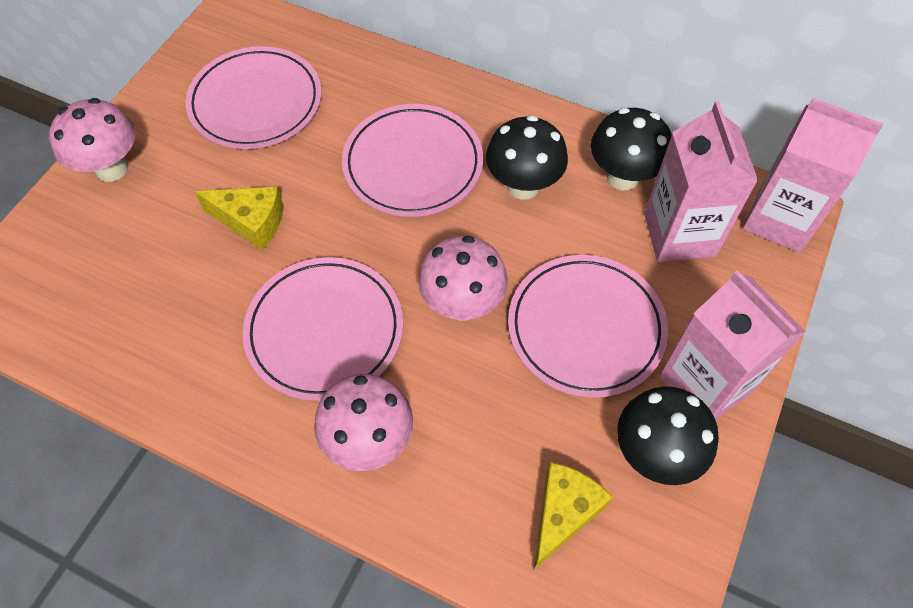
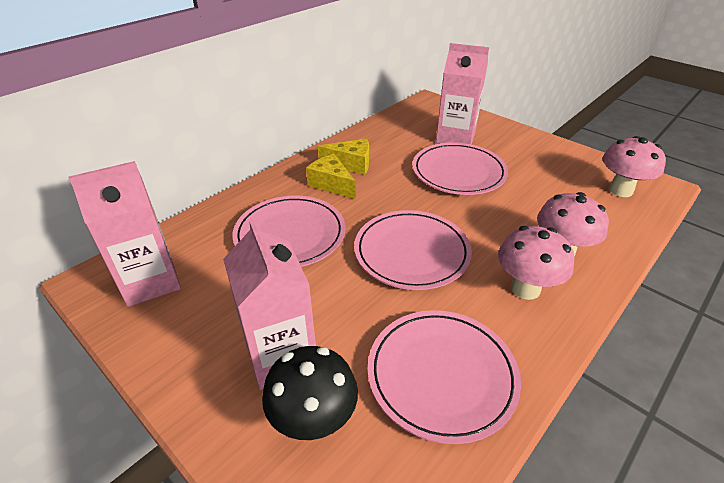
black mushroom: 3 -> 1

